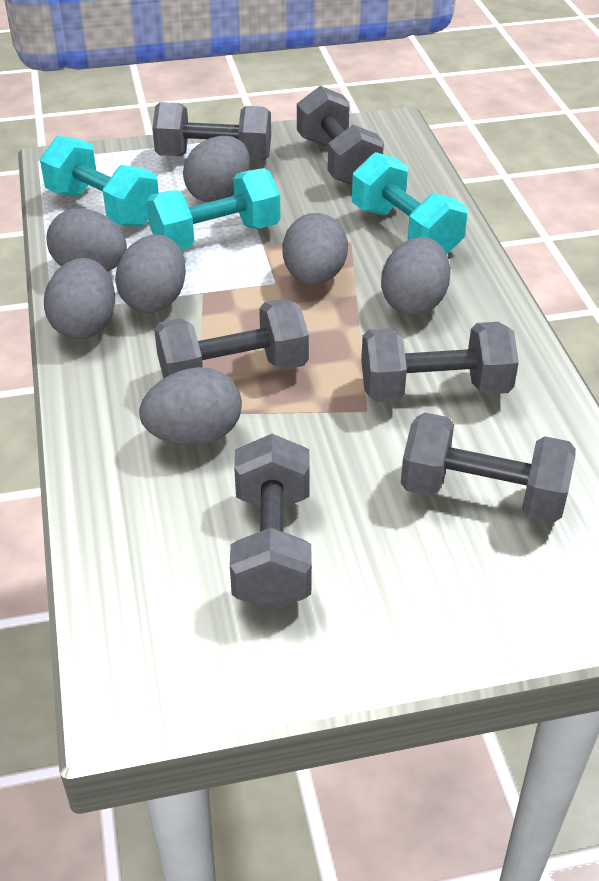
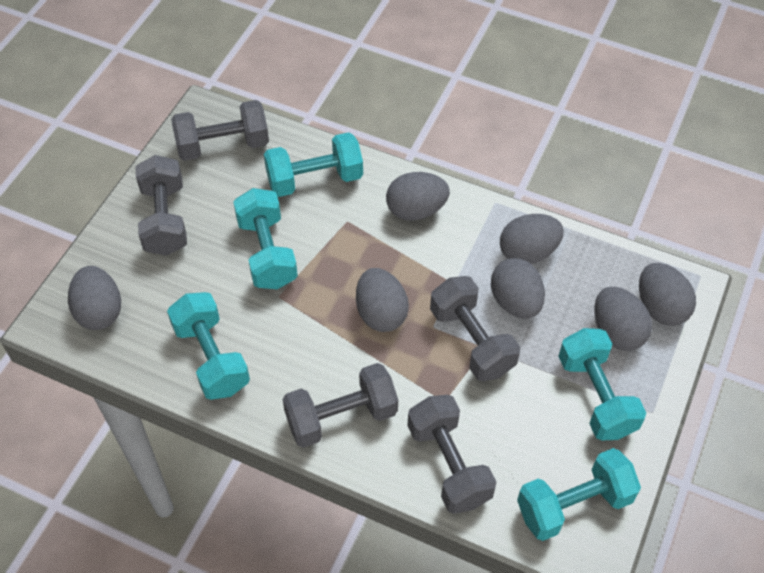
grey dumbbell: 6 -> 5
turquoise dumbbell: 3 -> 5

